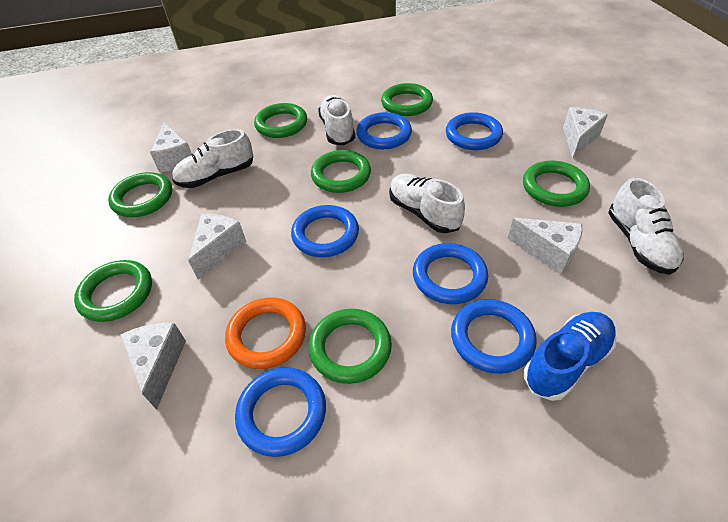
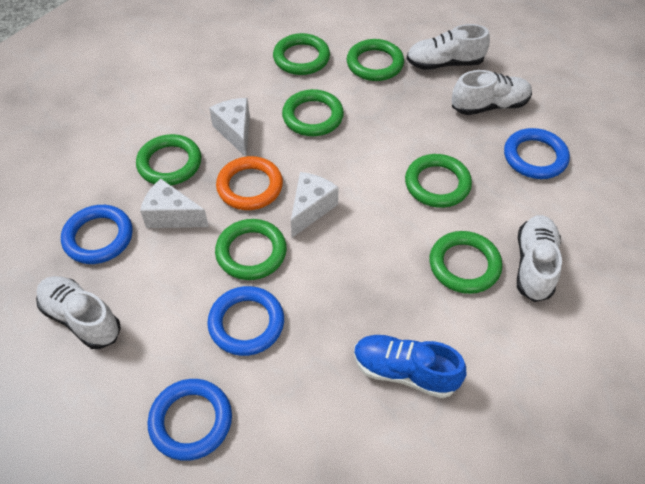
blue ring: 6 -> 4
white cheese: 5 -> 3

